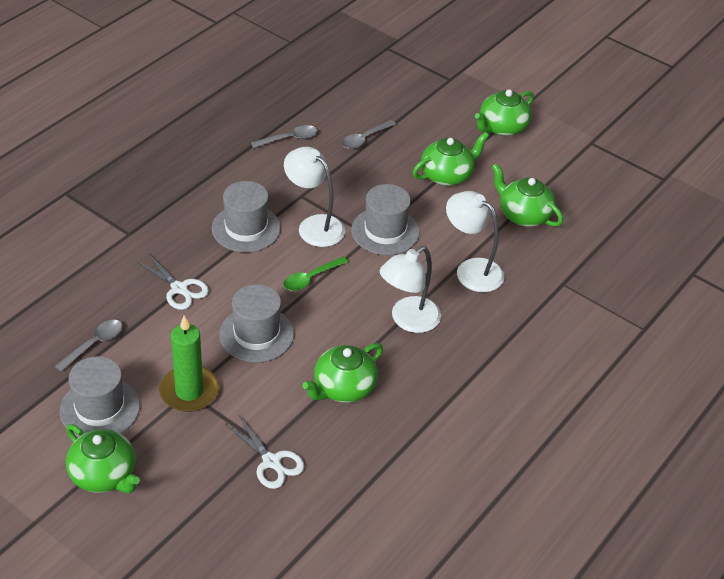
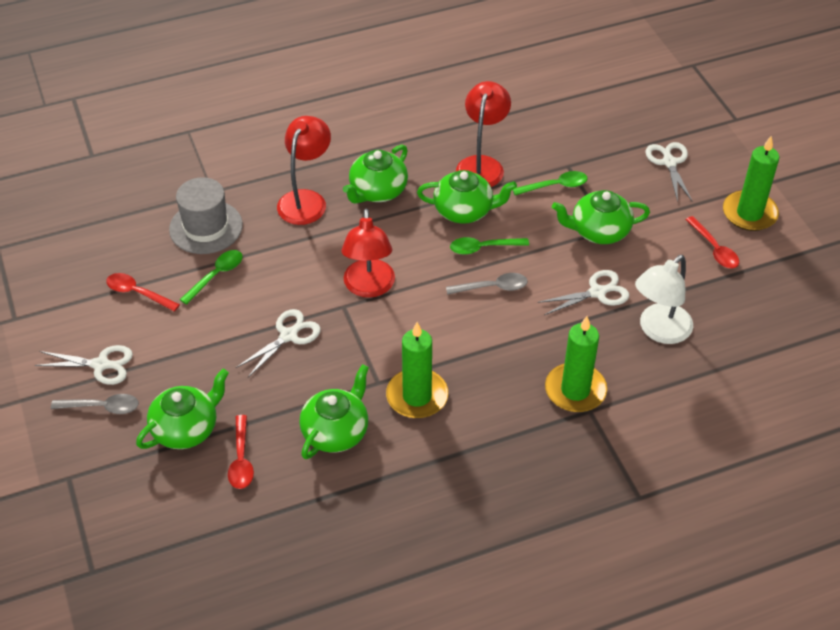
green candle: 1 -> 3
green spoon: 1 -> 3
grey hat: 4 -> 1
grey spoon: 3 -> 2
red lamp: 0 -> 3
red spoon: 0 -> 3
white lamp: 3 -> 1
white scissors: 2 -> 4

